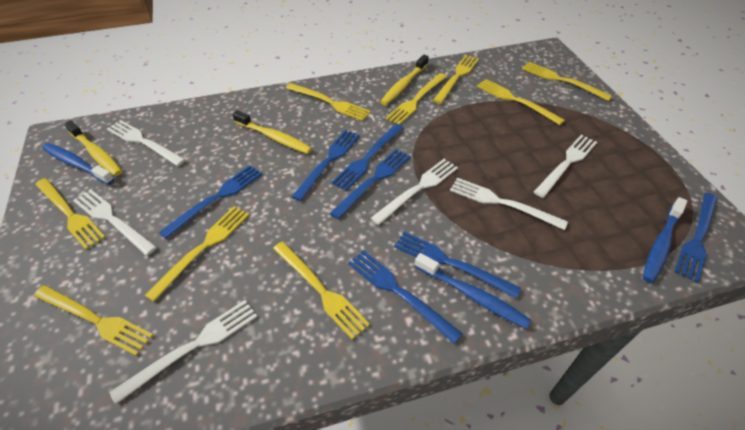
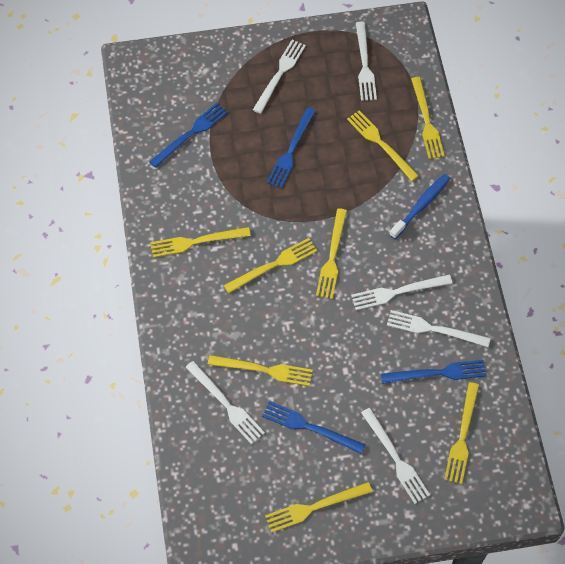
blue fork: 7 -> 4
blue toothbrush: 3 -> 1
yellow fork: 9 -> 8
yellow toothbrush: 3 -> 0

